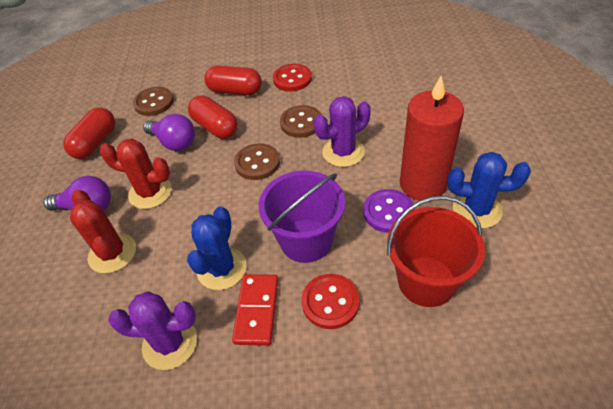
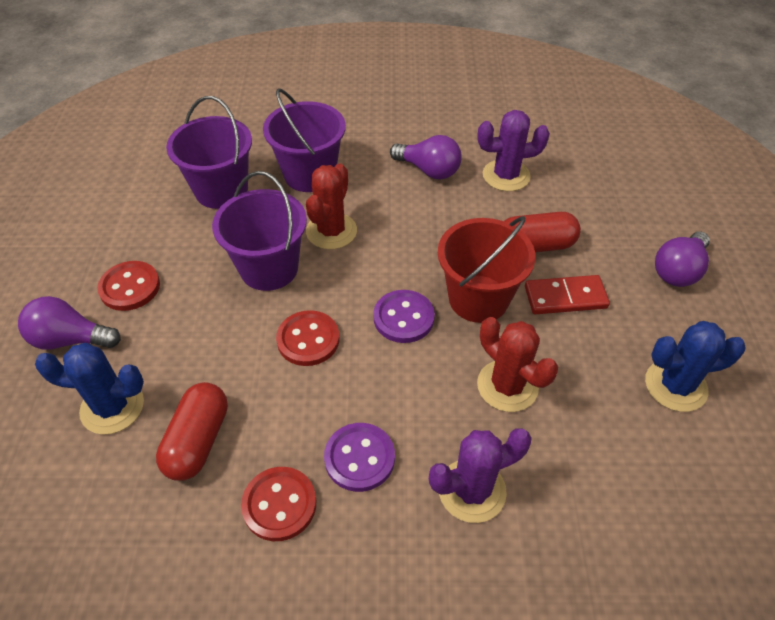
brown button: 3 -> 0
purple bucket: 1 -> 3
purple button: 1 -> 2
purple light bulb: 2 -> 3
red button: 2 -> 3
red candle: 1 -> 0
red capsule: 3 -> 2

